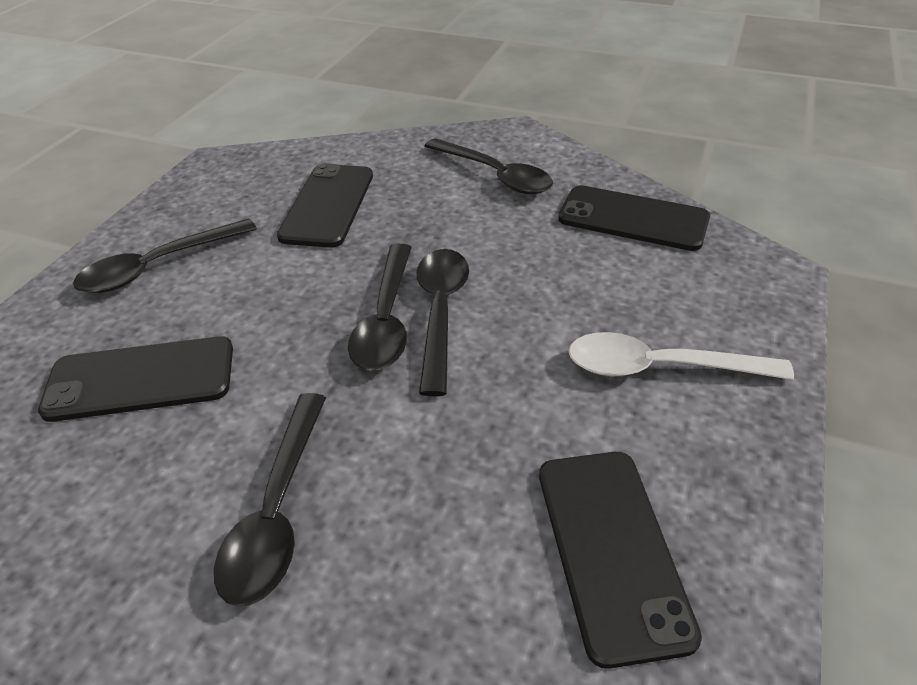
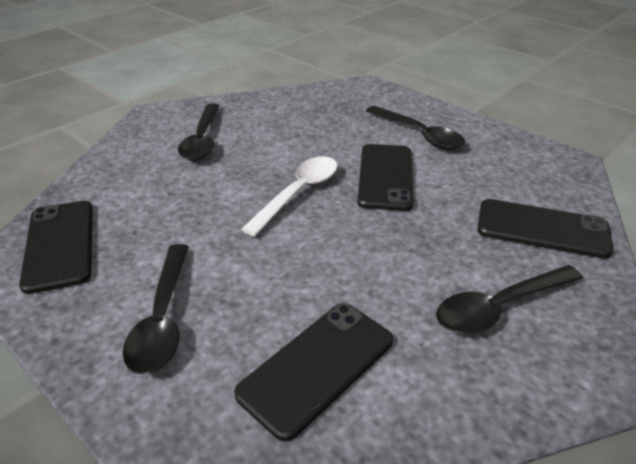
black spoon: 5 -> 4

